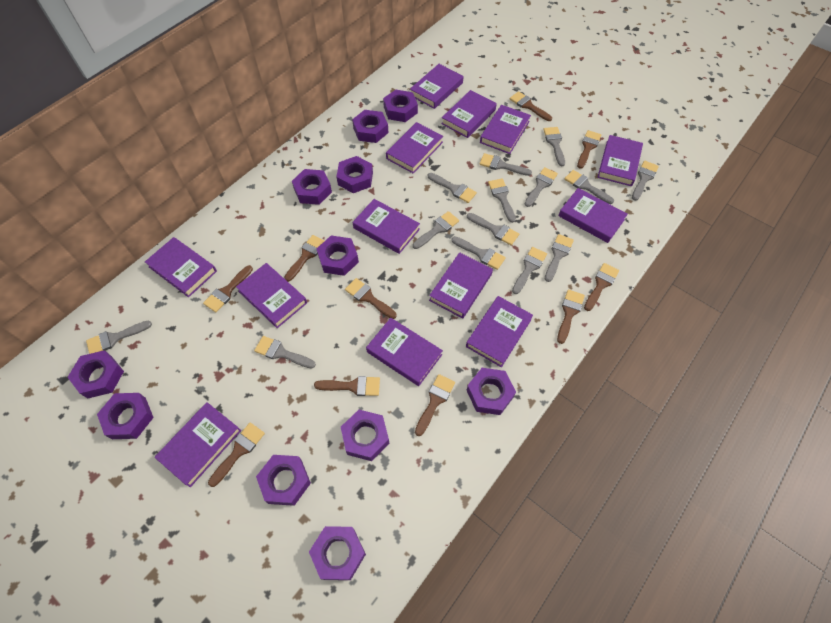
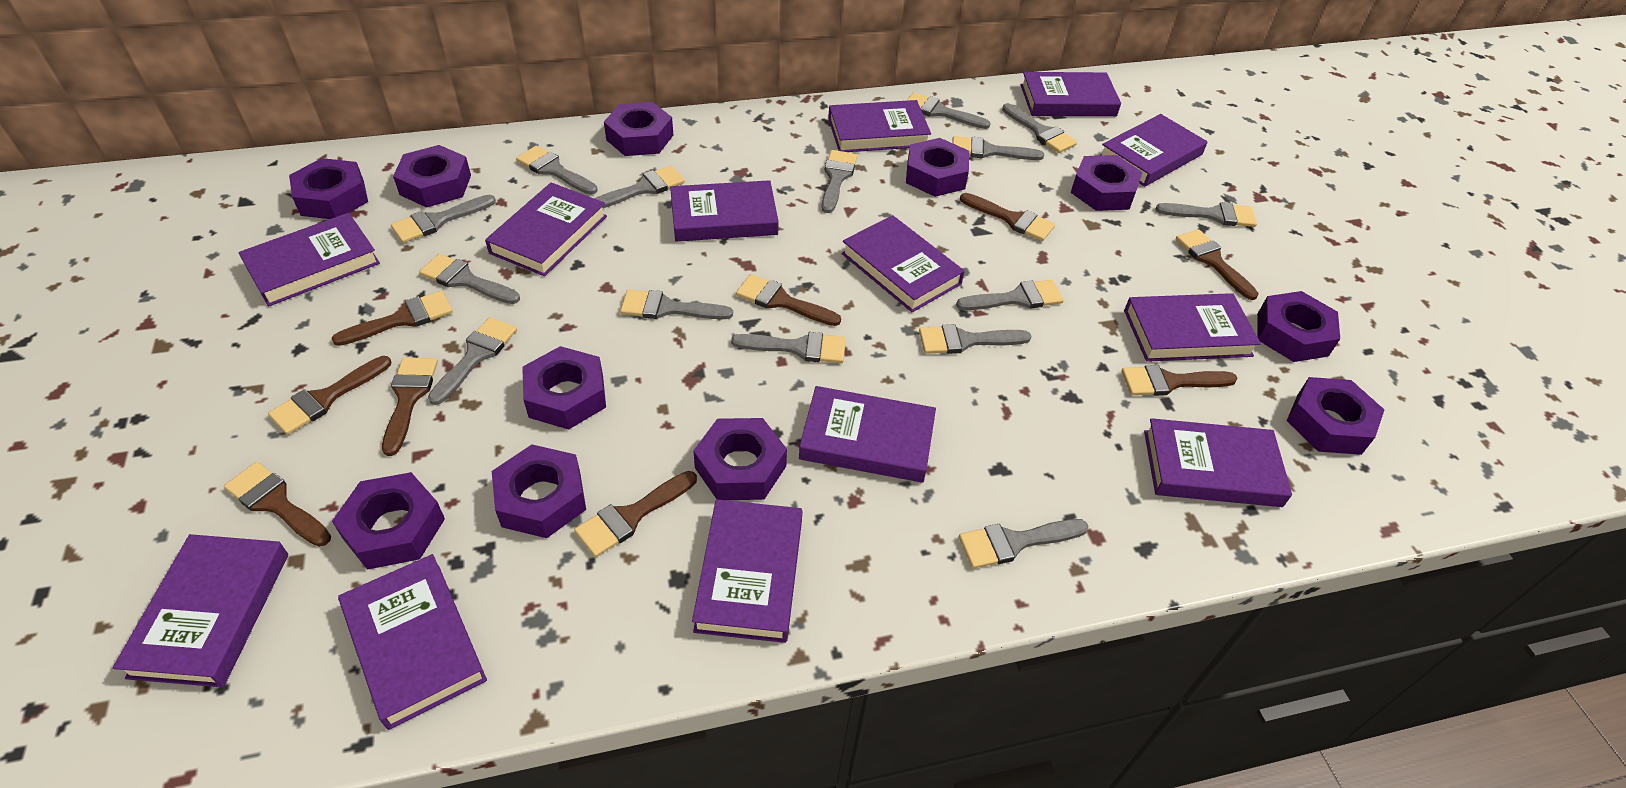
brown brush: 10 -> 9
grey brush: 14 -> 15

